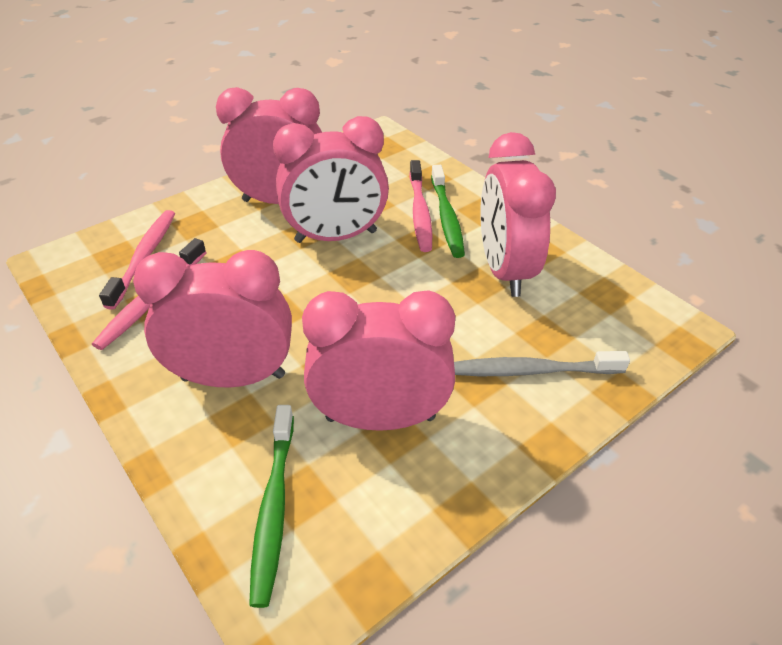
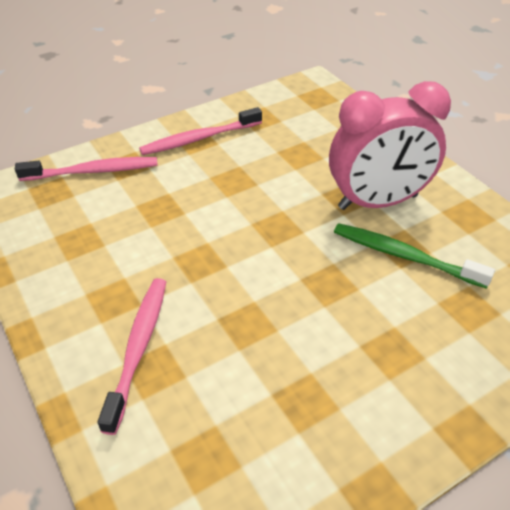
green toothbrush: 2 -> 1
grey toothbrush: 1 -> 0
pink clock: 5 -> 1

